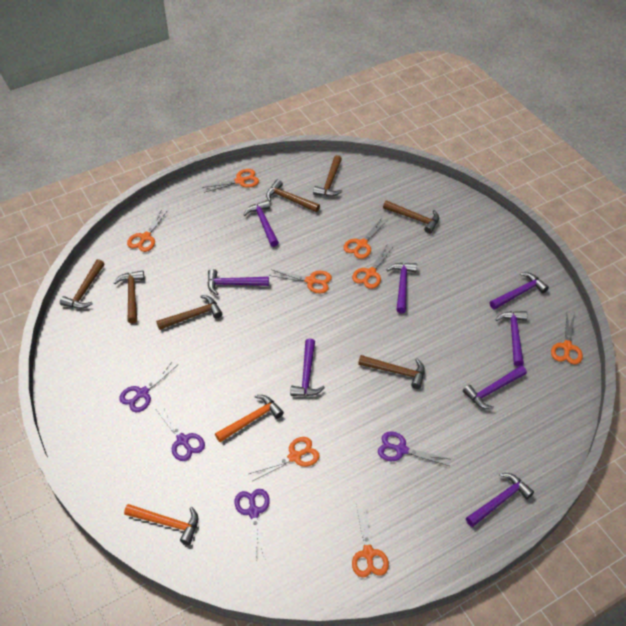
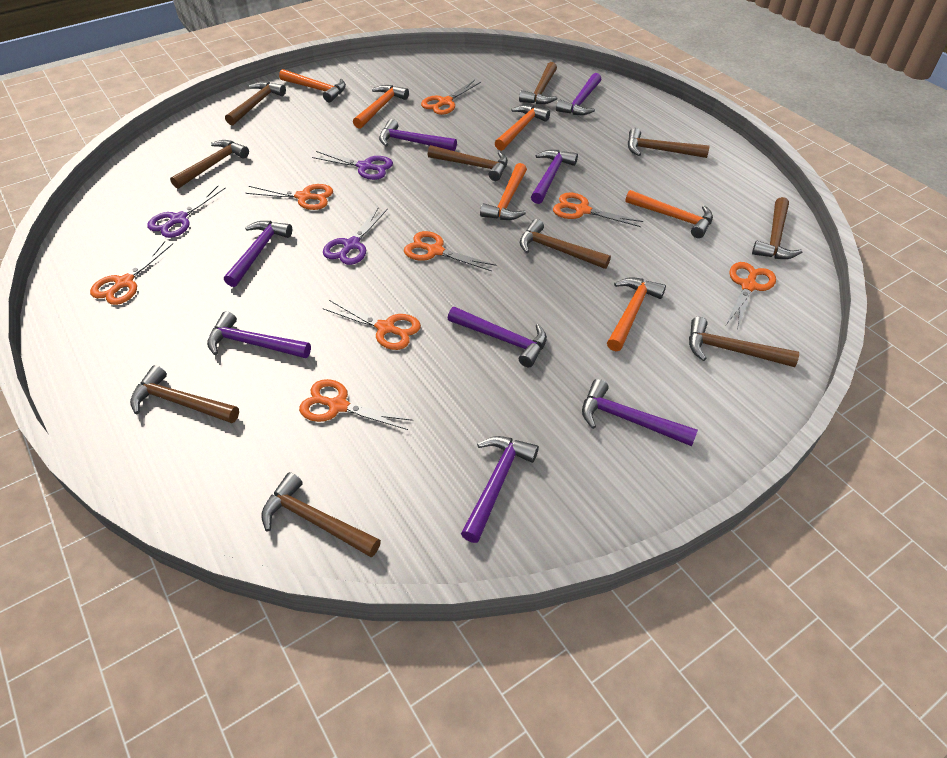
brown hammer: 7 -> 10
orange hammer: 2 -> 6
purple scissors: 4 -> 3

